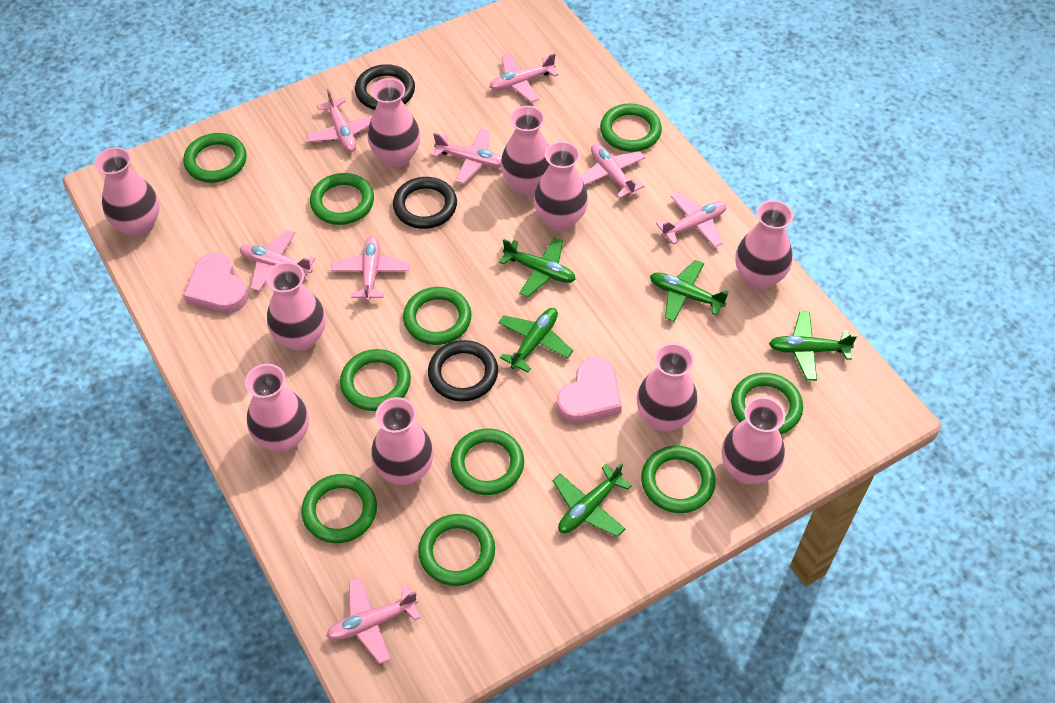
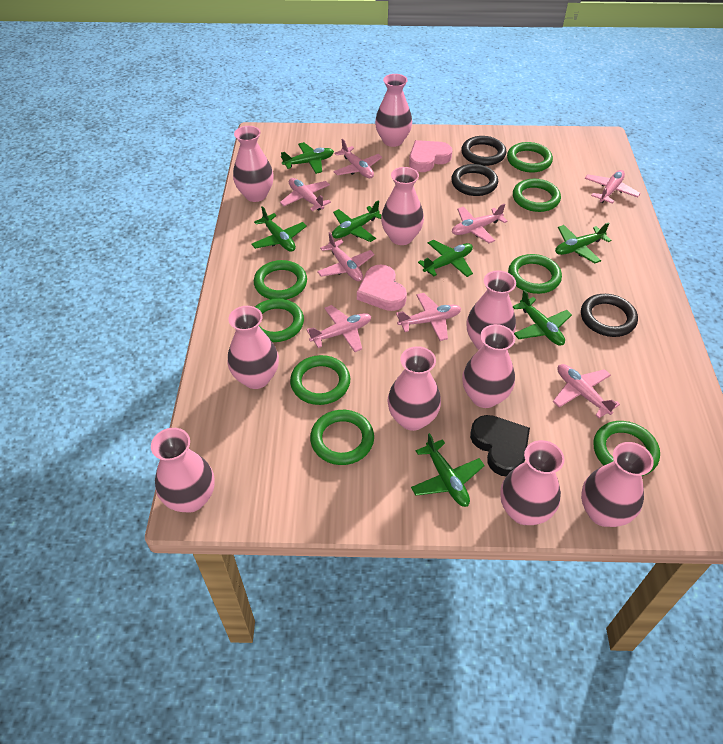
black heart: 0 -> 1
green plane: 5 -> 7
green ring: 10 -> 8

